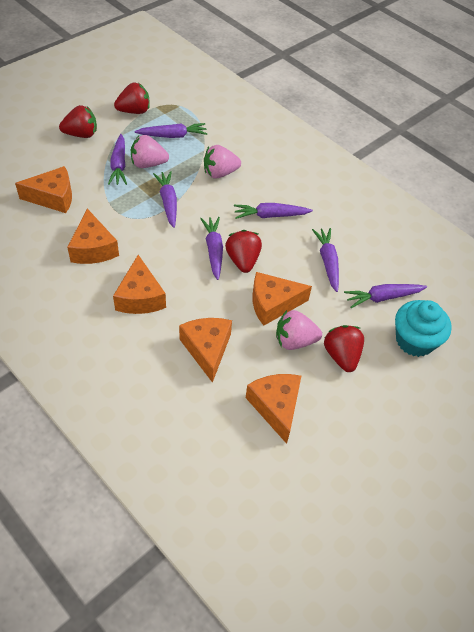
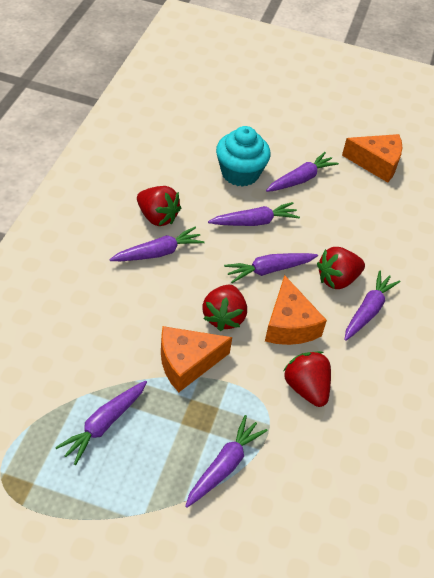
orange cheese: 6 -> 3
pink strawberry: 3 -> 0

